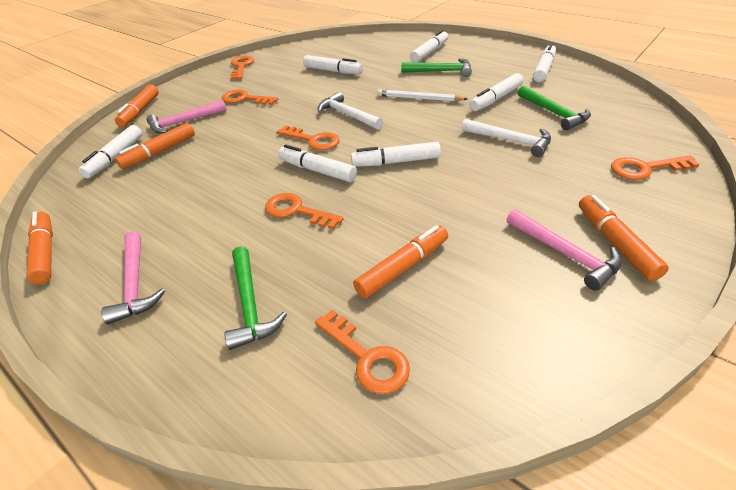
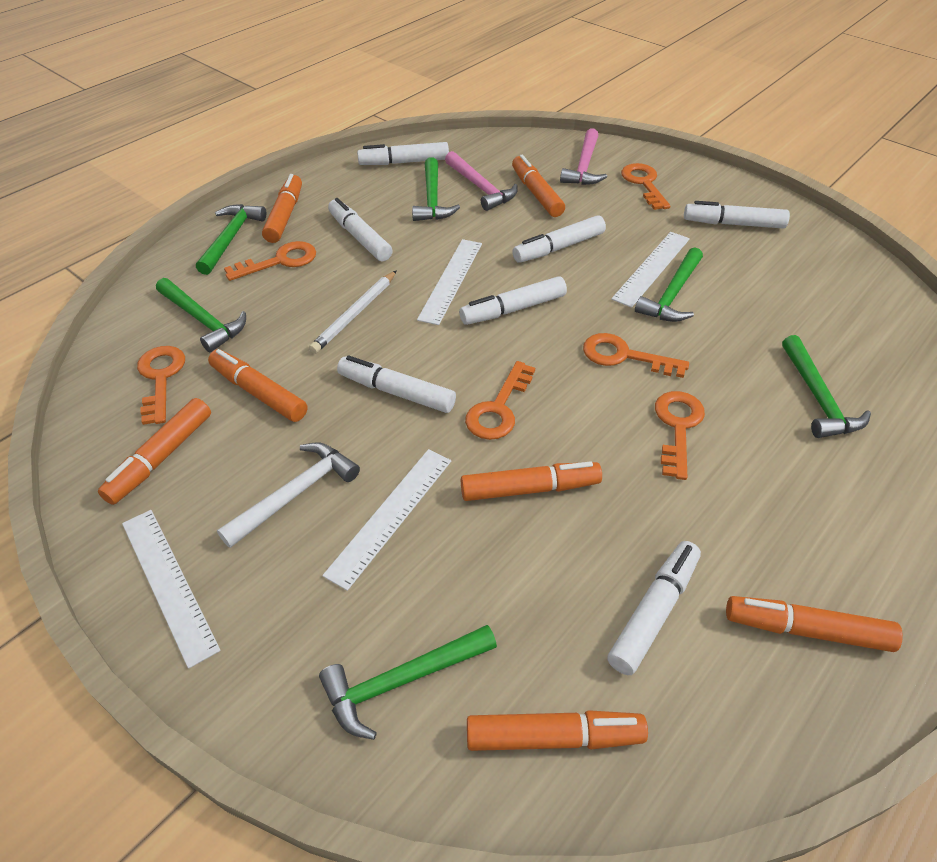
green hammer: 3 -> 6
orange marker: 5 -> 7
pink hammer: 3 -> 2
white hammer: 2 -> 1
white ruler: 0 -> 4

